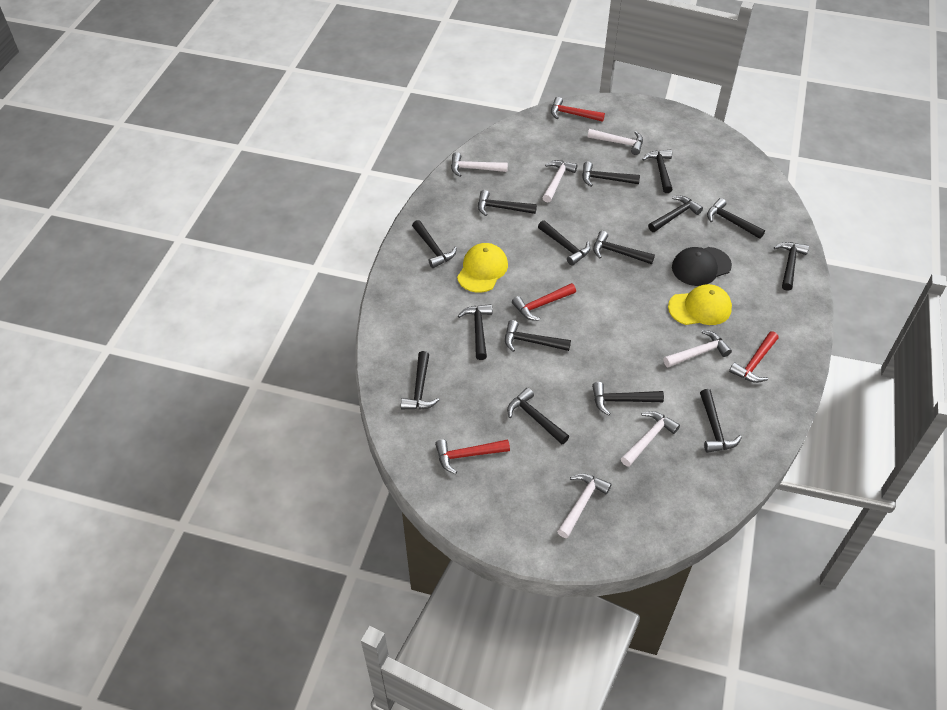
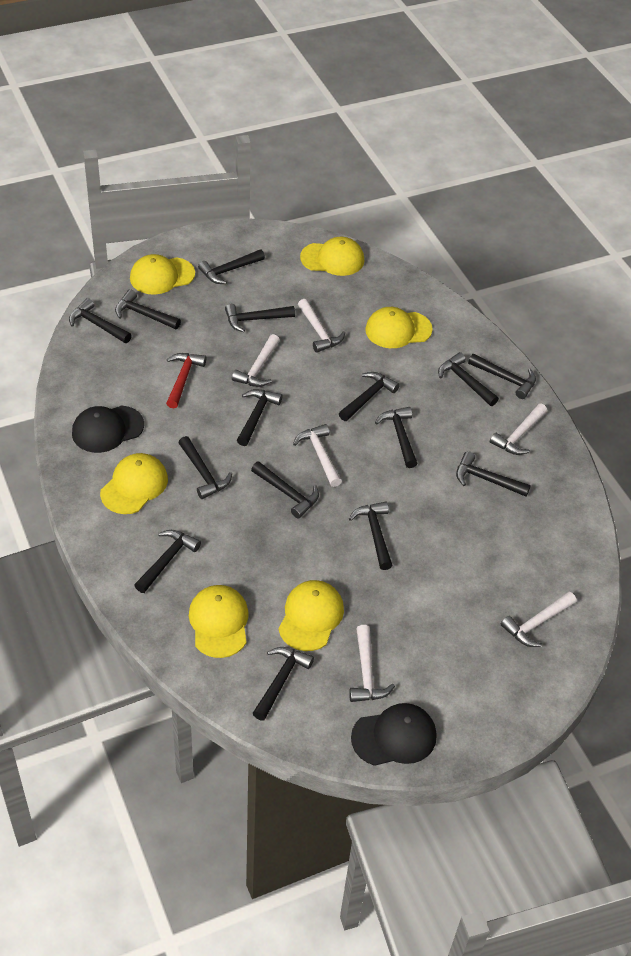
black cap: 1 -> 2
red hammer: 4 -> 1
yellow cap: 2 -> 6

